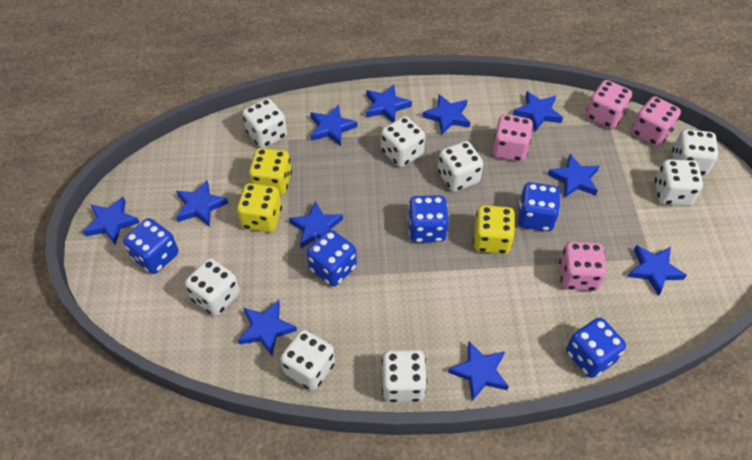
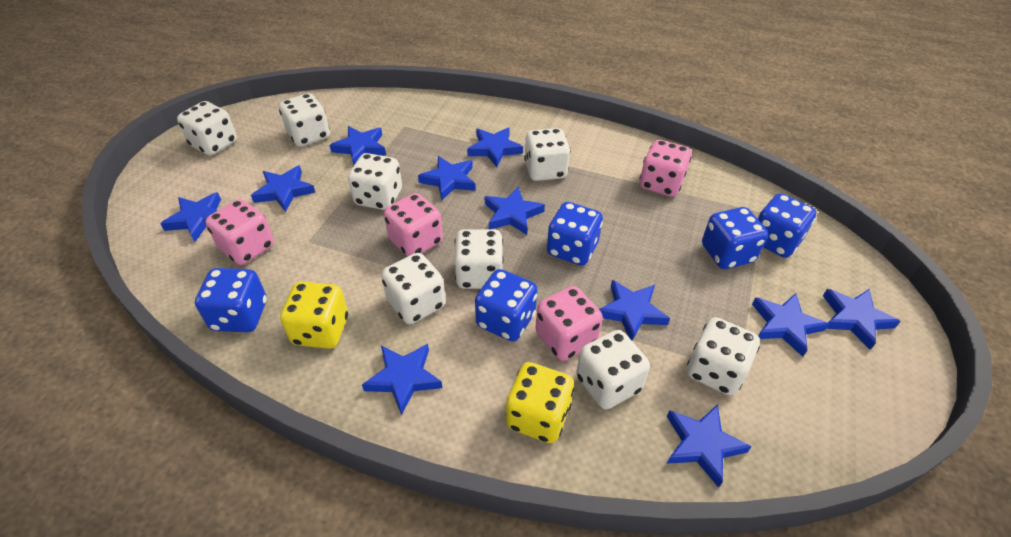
yellow dice: 3 -> 2

